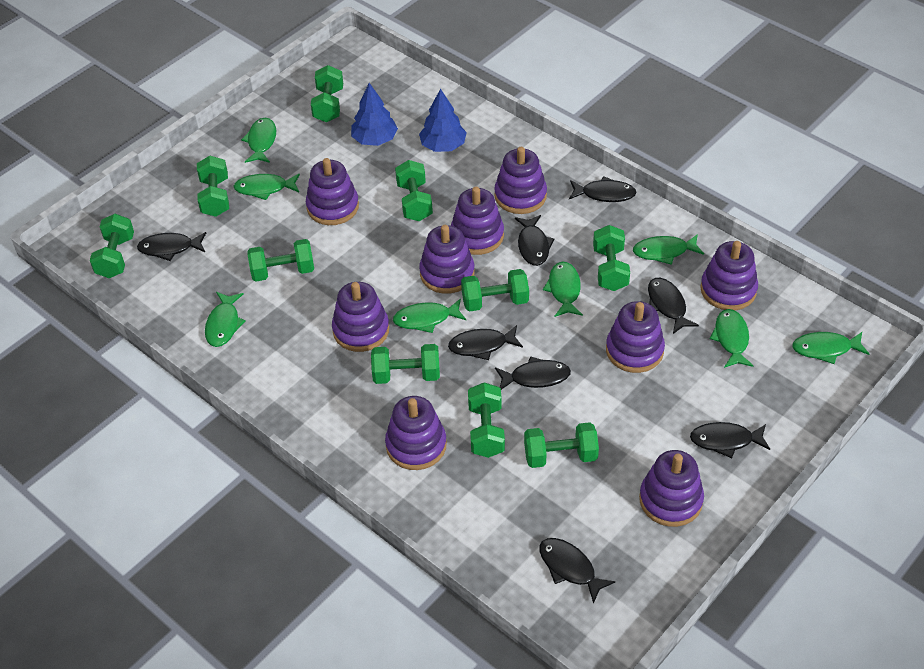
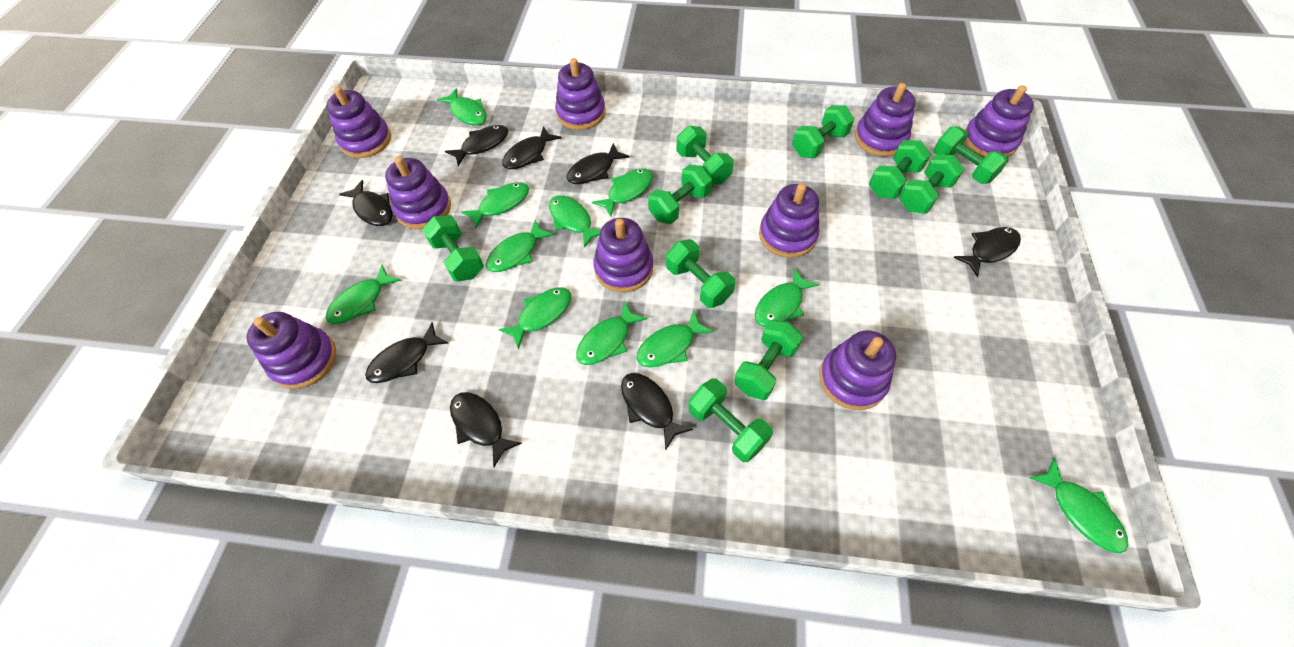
blue tree: 2 -> 0
green fish: 8 -> 11

